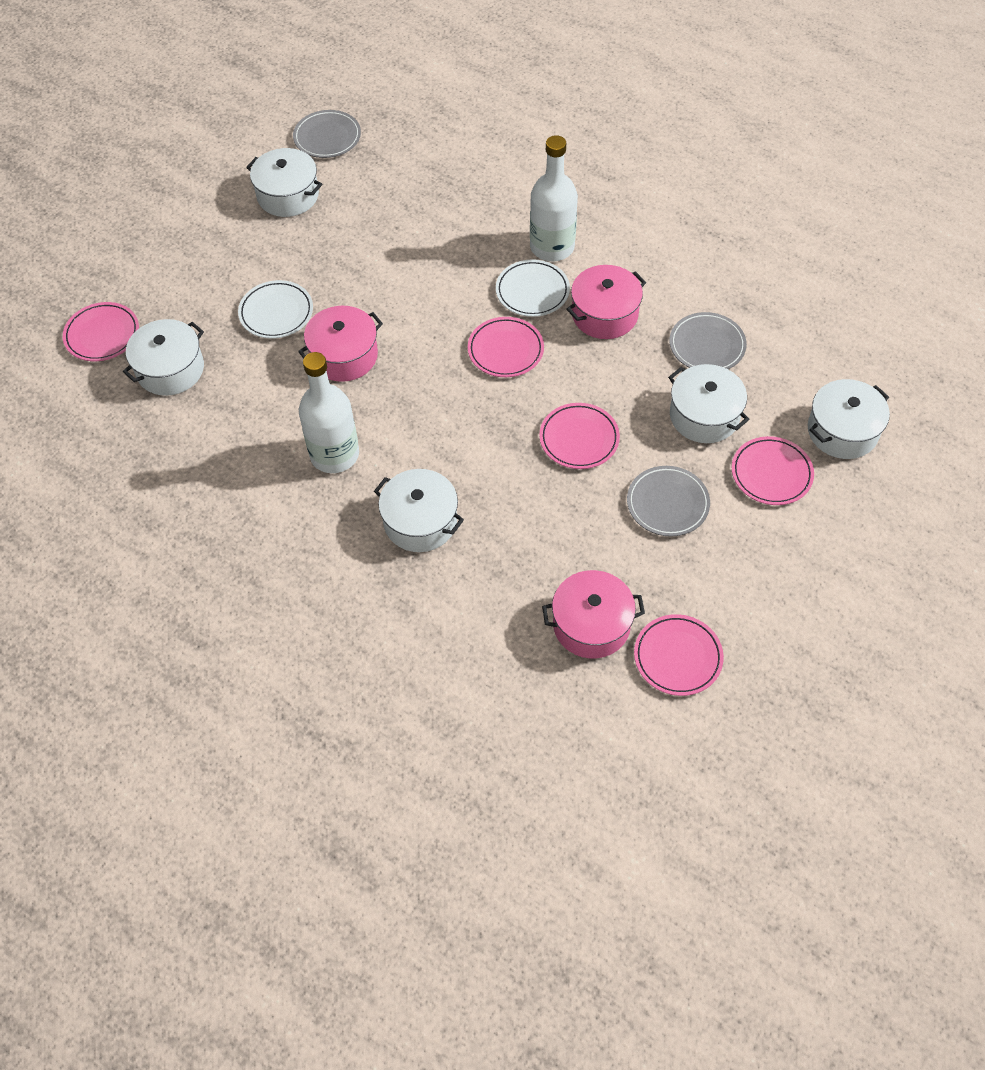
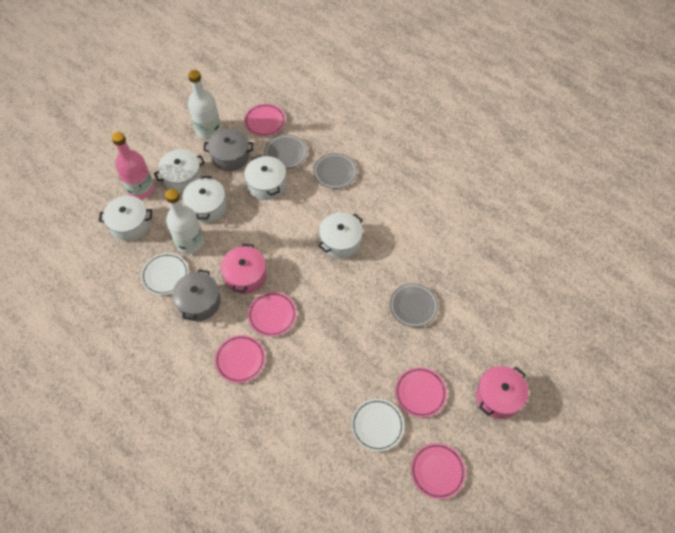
grey pot: 0 -> 2
pink bottle: 0 -> 1
pink pot: 3 -> 2

